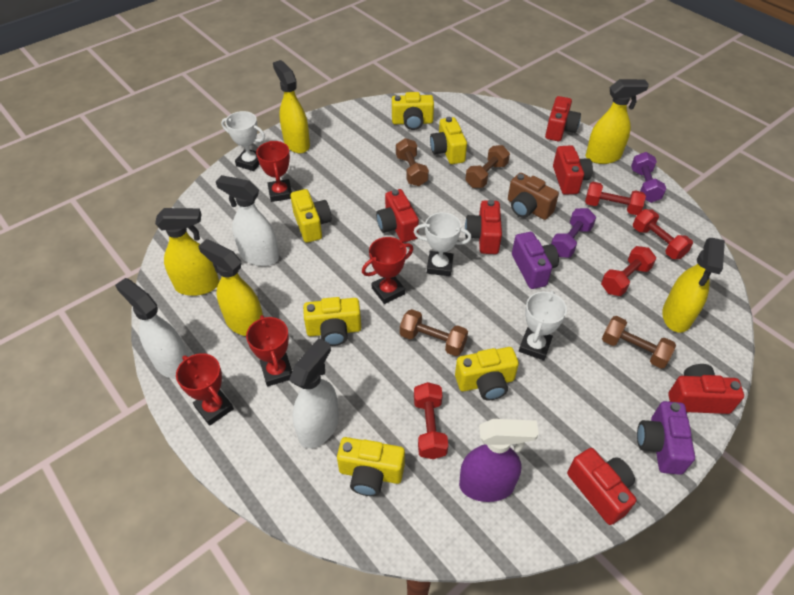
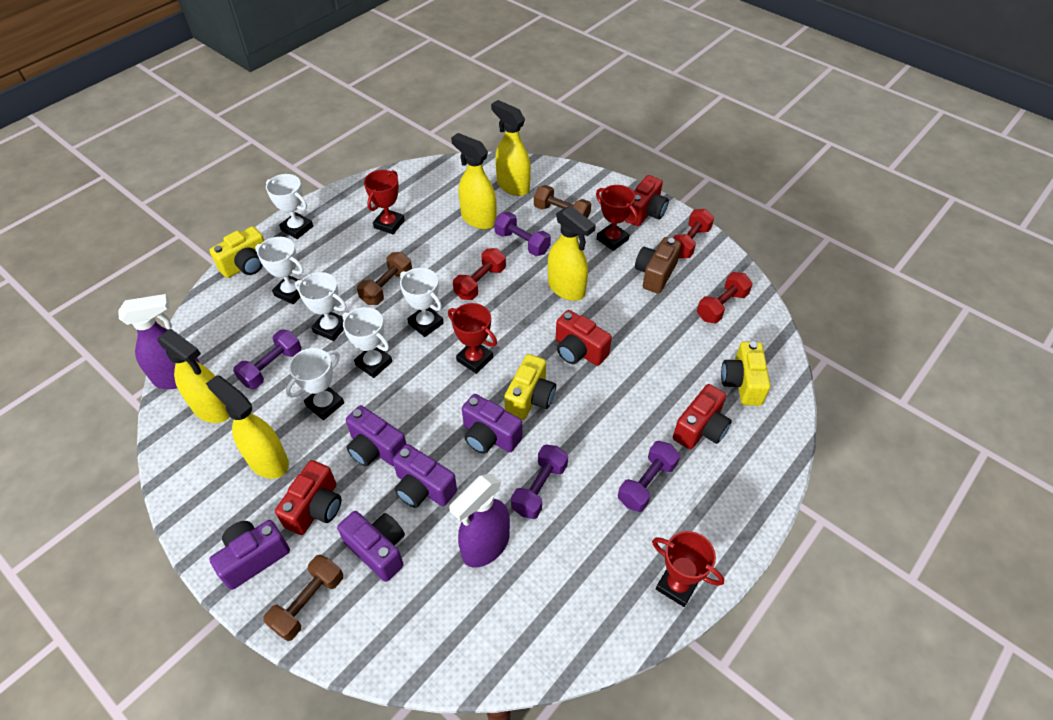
brown dumbbell: 4 -> 3
purple camera: 2 -> 5
purple dumbbell: 2 -> 4
purple spray bottle: 1 -> 2
red camera: 6 -> 4
red dumbbell: 4 -> 3
white spray bottle: 3 -> 0
white trophy: 3 -> 6
yellow camera: 6 -> 3

